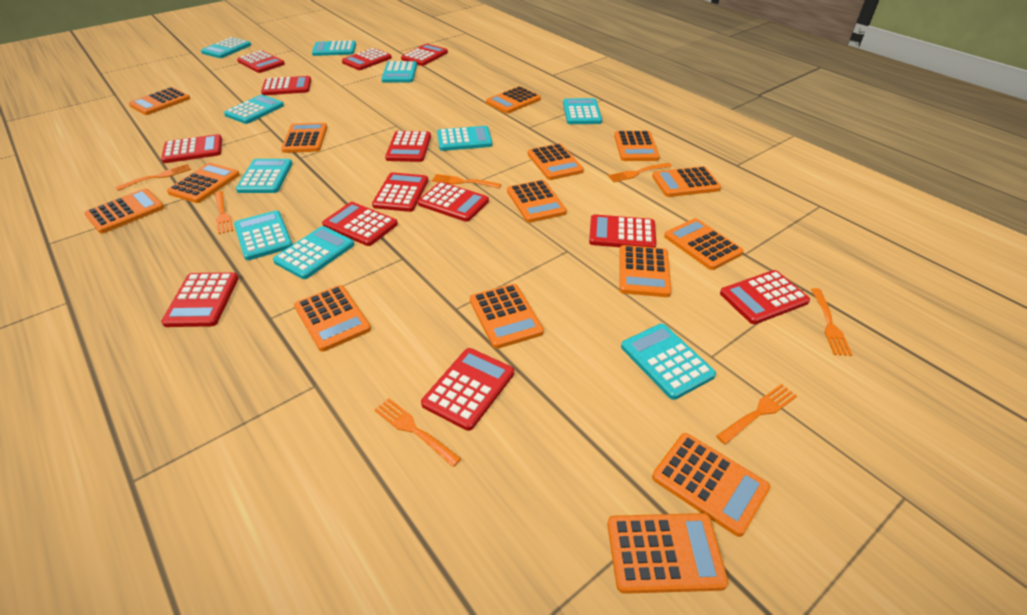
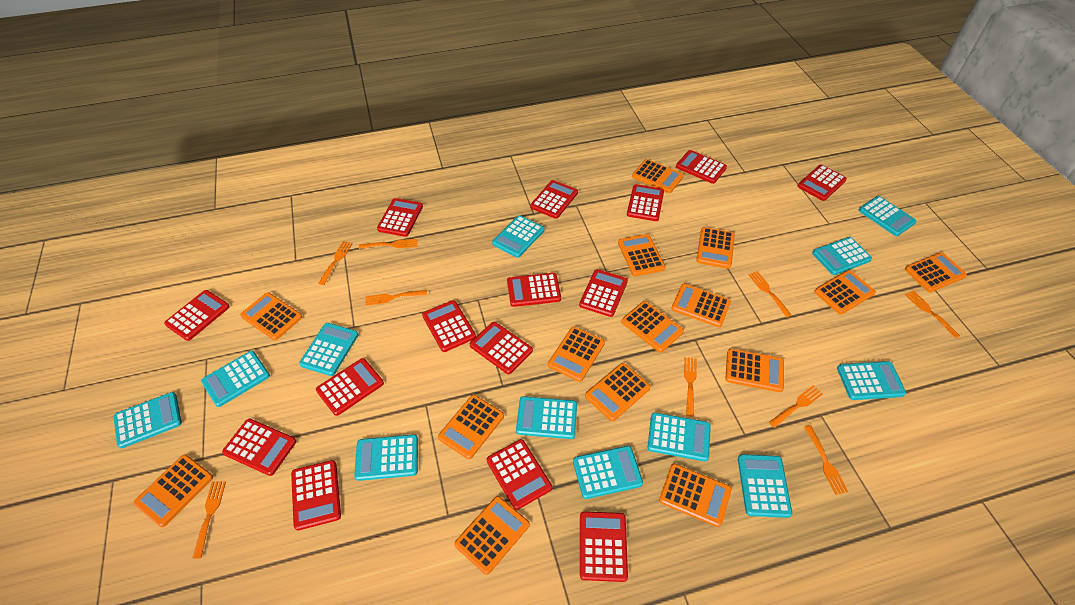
orange fork: 7 -> 9
red calculator: 13 -> 15
turquoise calculator: 10 -> 12

